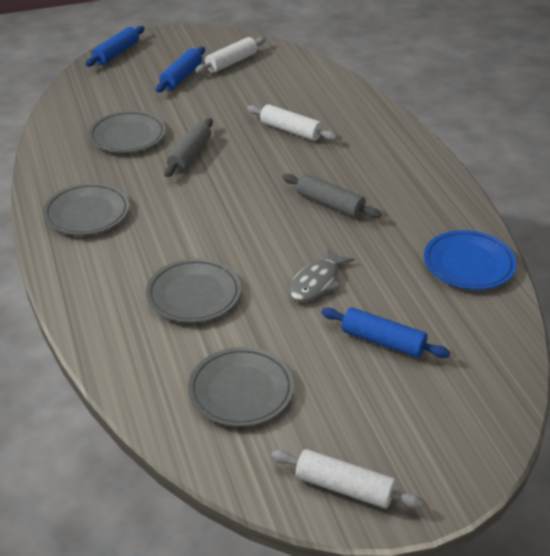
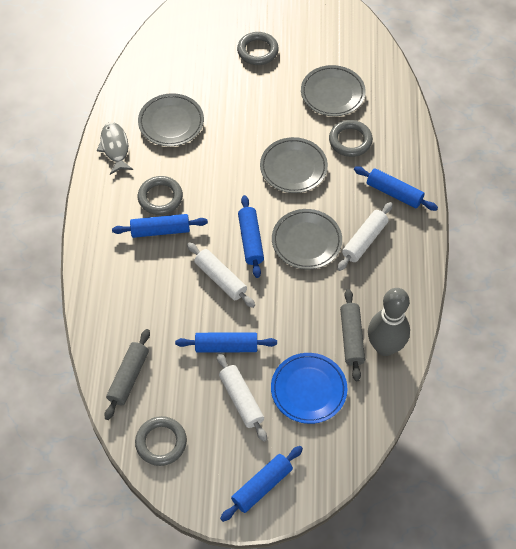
blue rolling pin: 3 -> 5
grey bowling pin: 0 -> 1
grey ring: 0 -> 4

